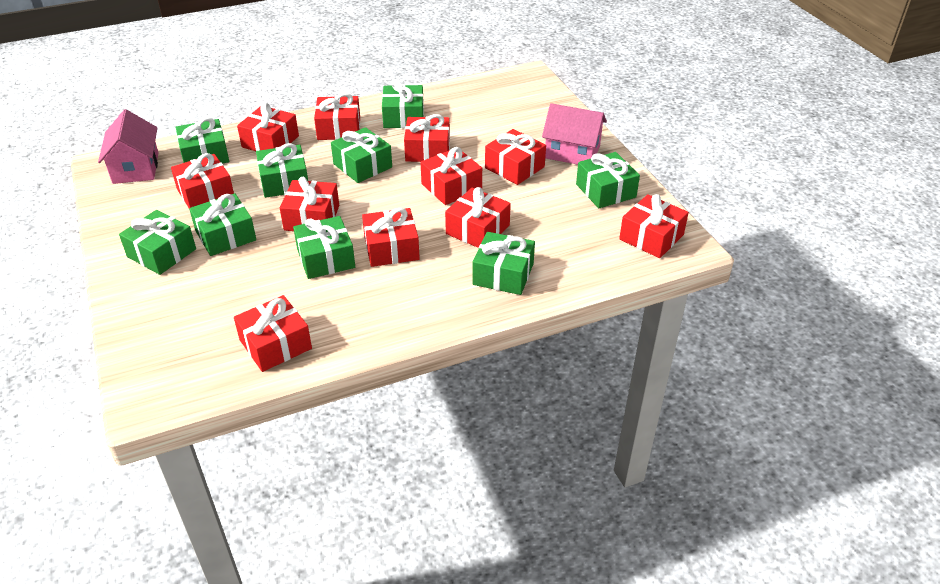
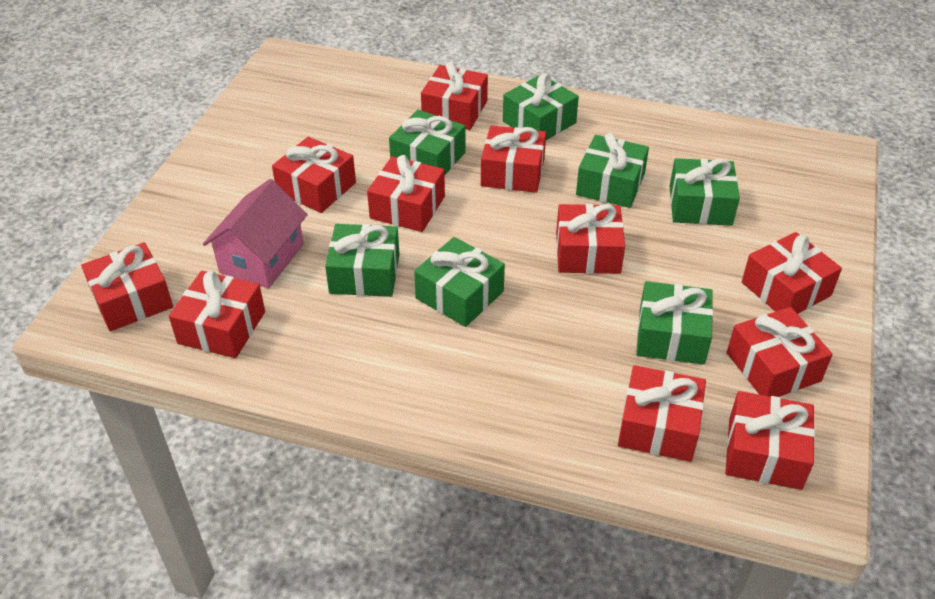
green gift: 9 -> 7
pink house: 2 -> 1

